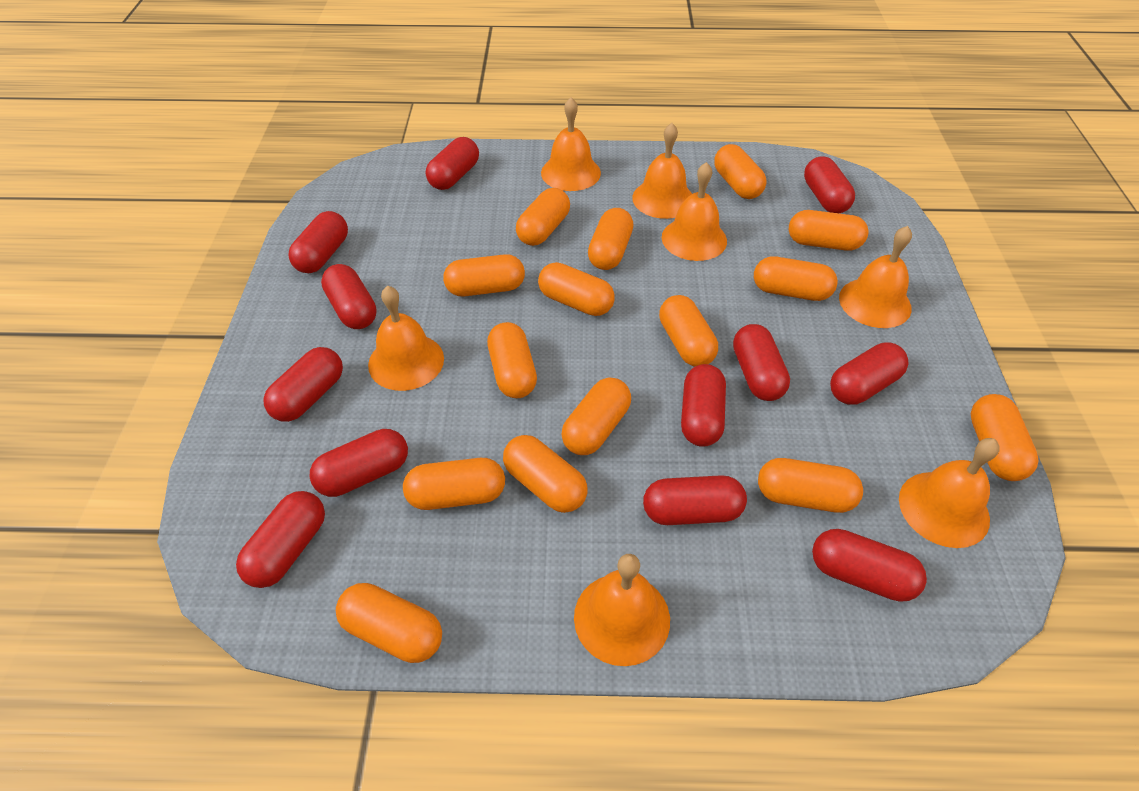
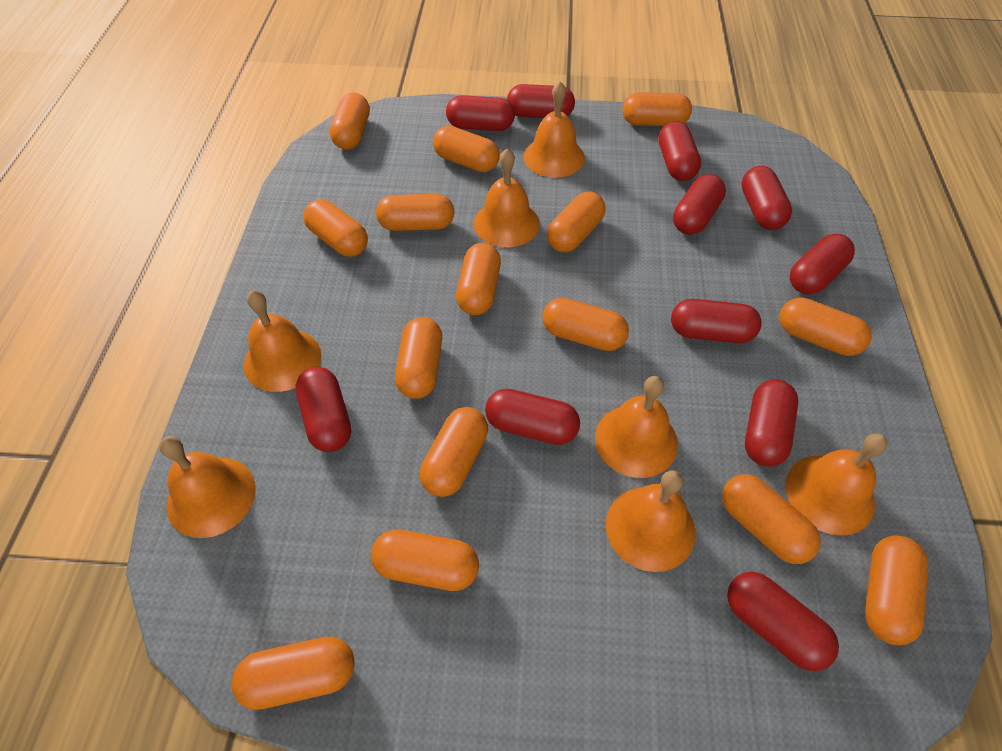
red capsule: 12 -> 11

